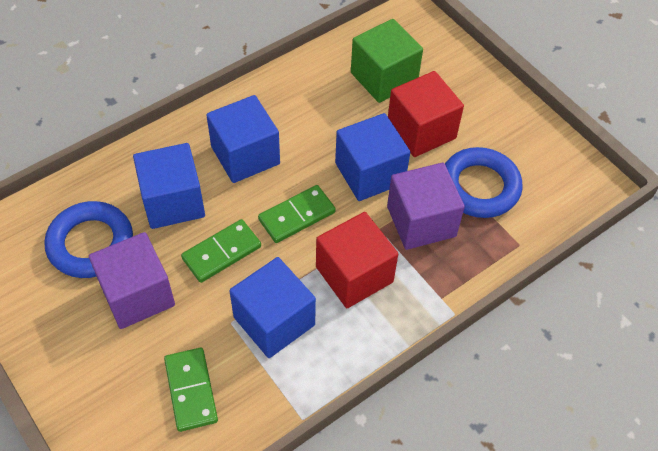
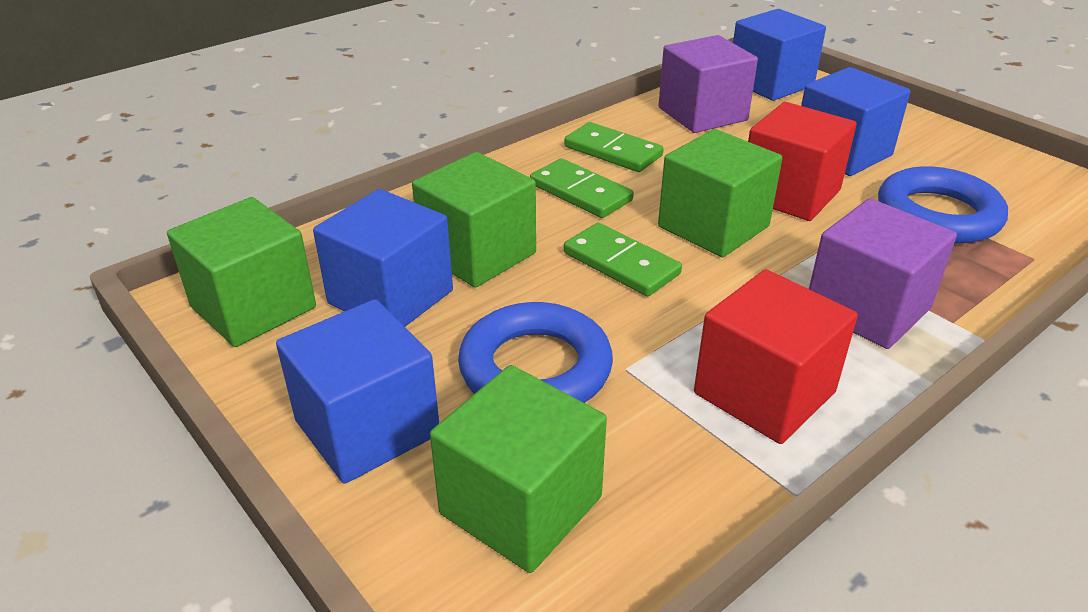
green cube: 1 -> 4

